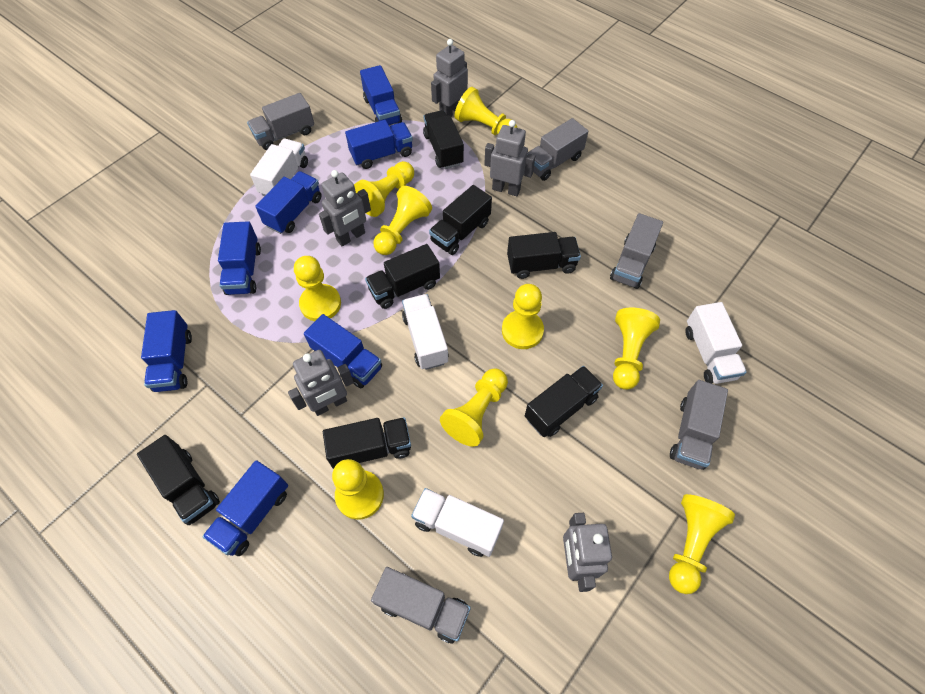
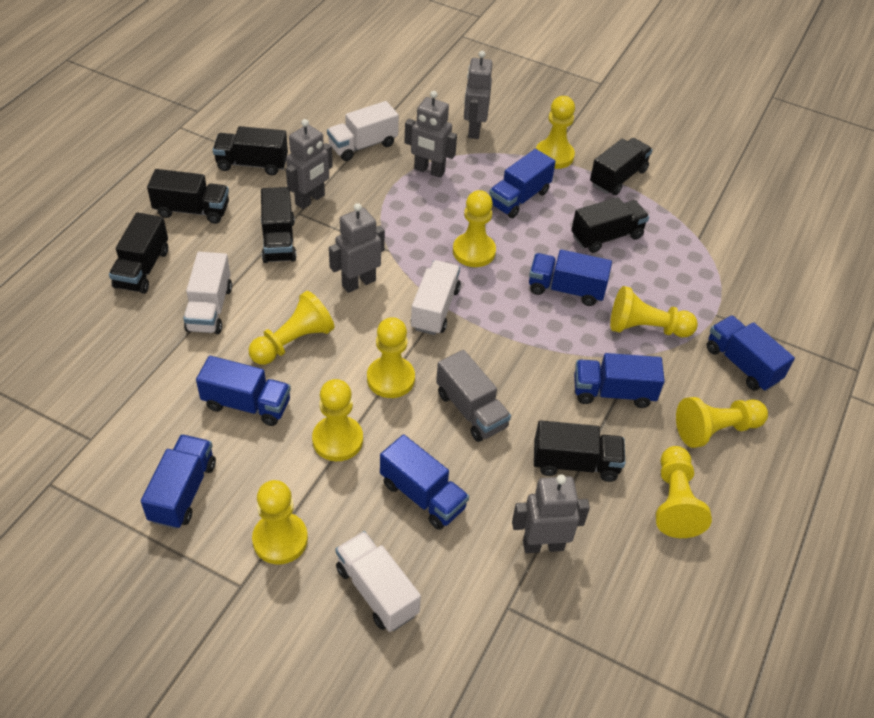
grey truck: 5 -> 1

